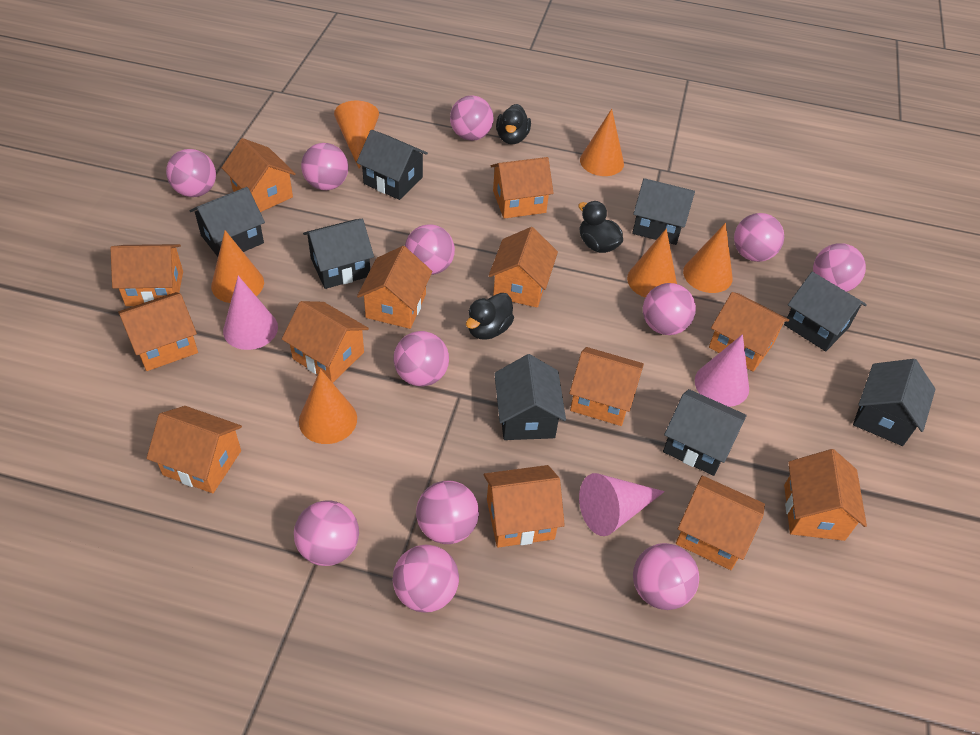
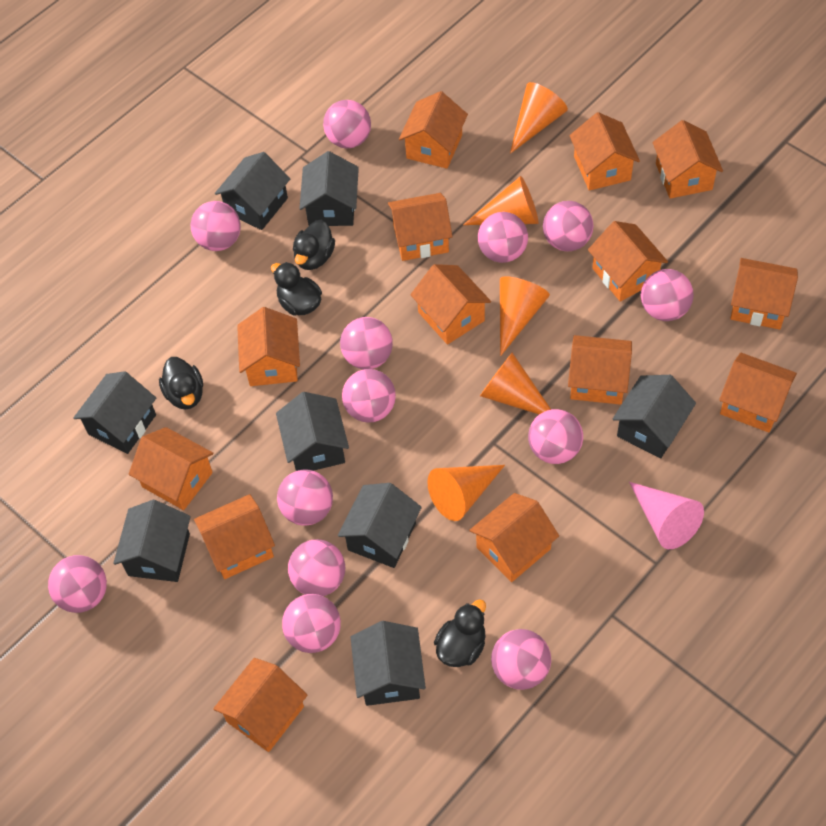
black duck: 3 -> 4
orange cone: 6 -> 5
orange house: 13 -> 14
pink ball: 12 -> 13
pink cone: 3 -> 1

